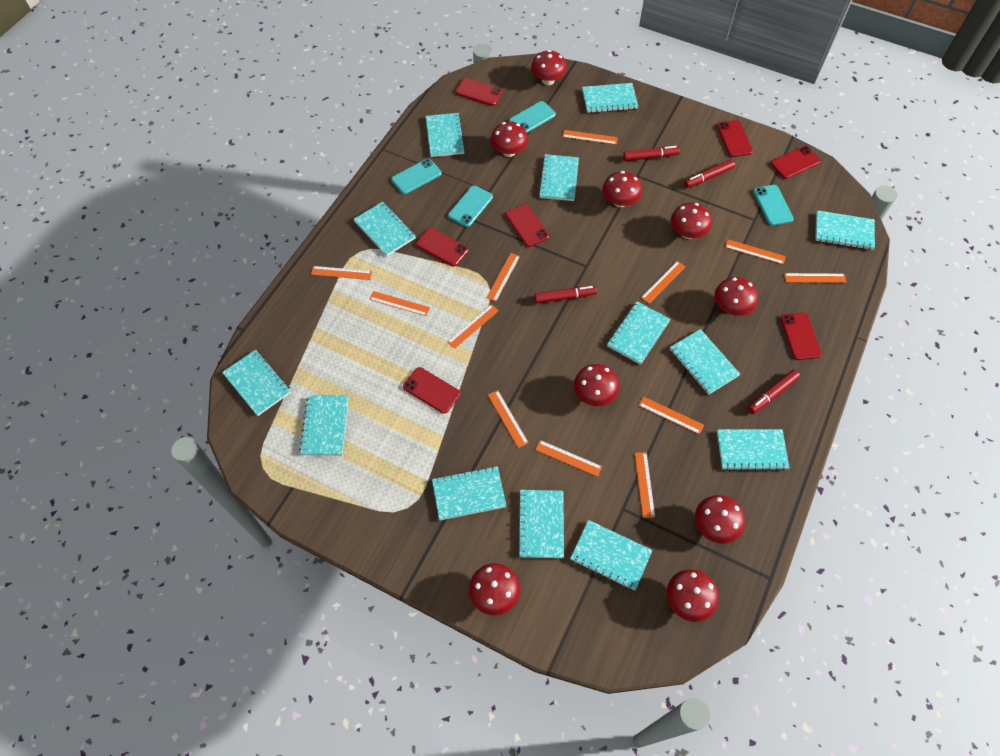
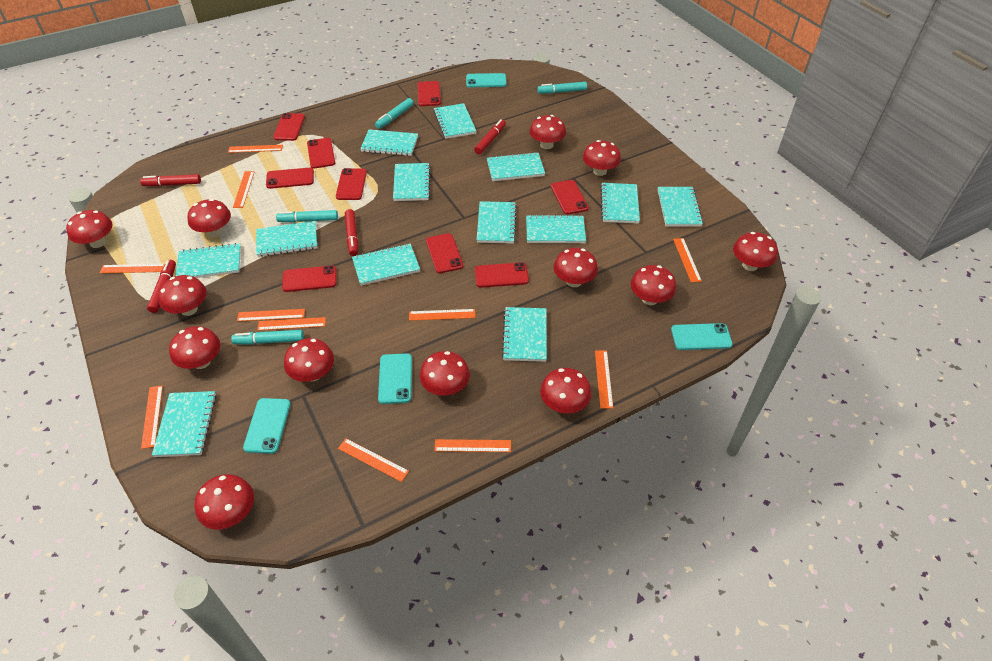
orange ruler: 12 -> 11
red mushroom: 9 -> 13
red phone: 7 -> 9
turquoise marker: 0 -> 4

